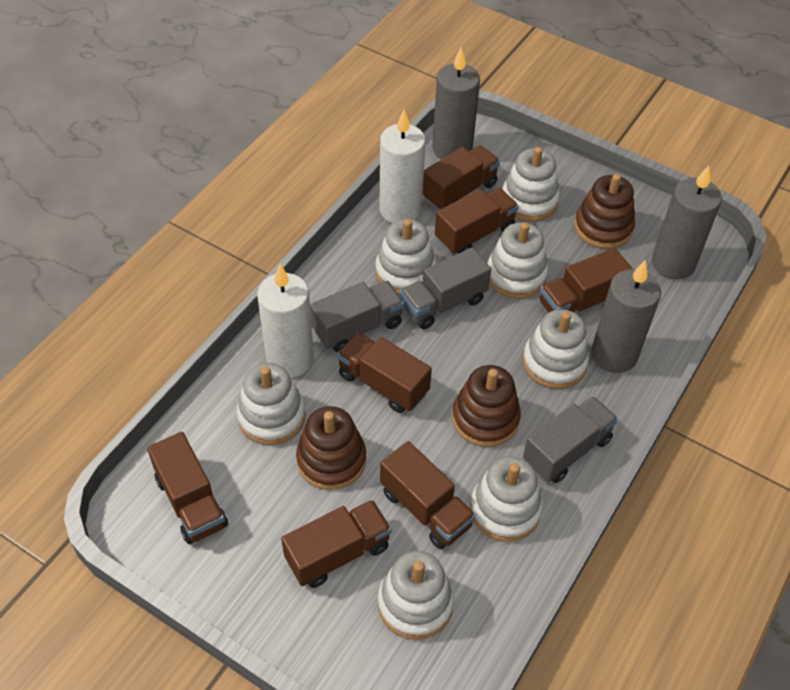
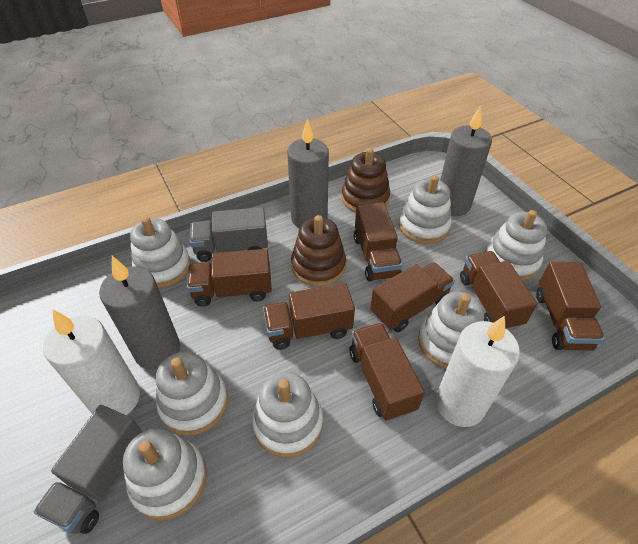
brown stacking toy: 3 -> 2
grey truck: 3 -> 2

